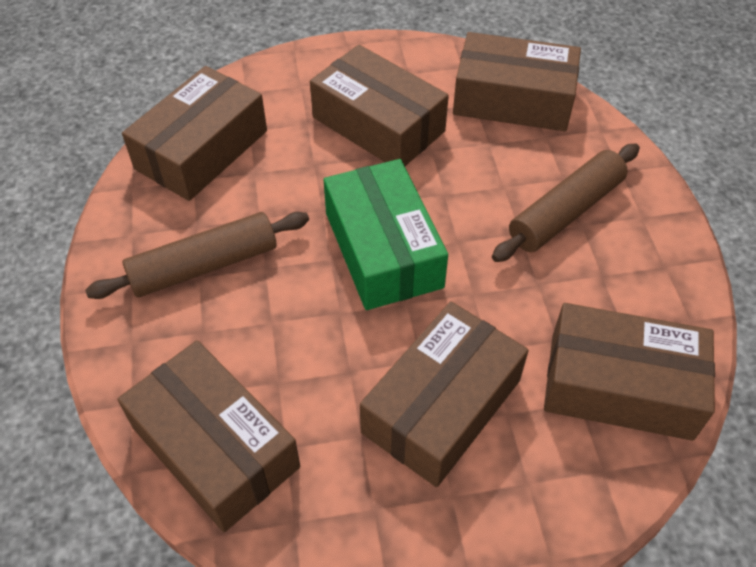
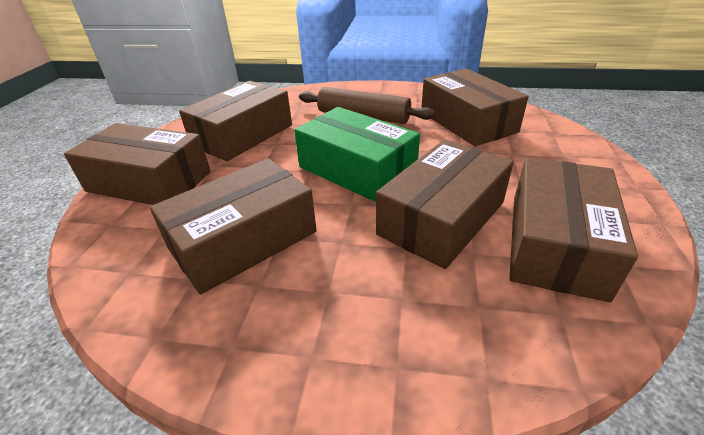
brown rolling pin: 2 -> 1

